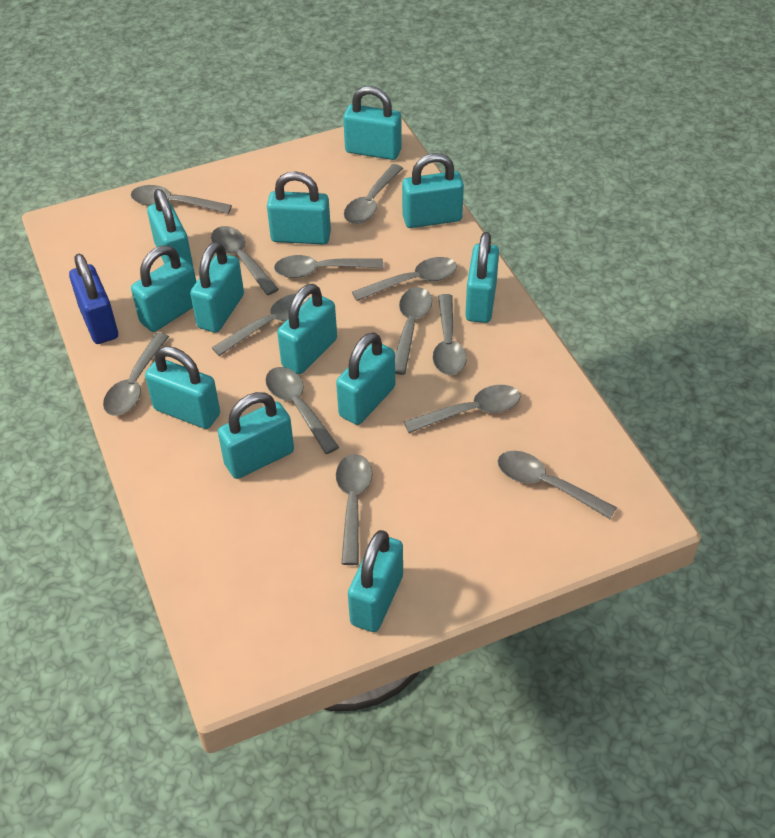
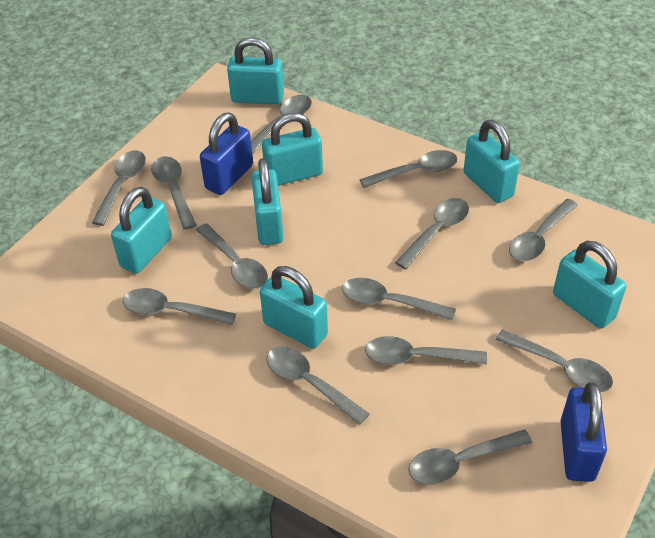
blue padlock: 1 -> 2
turquoise padlock: 12 -> 7

